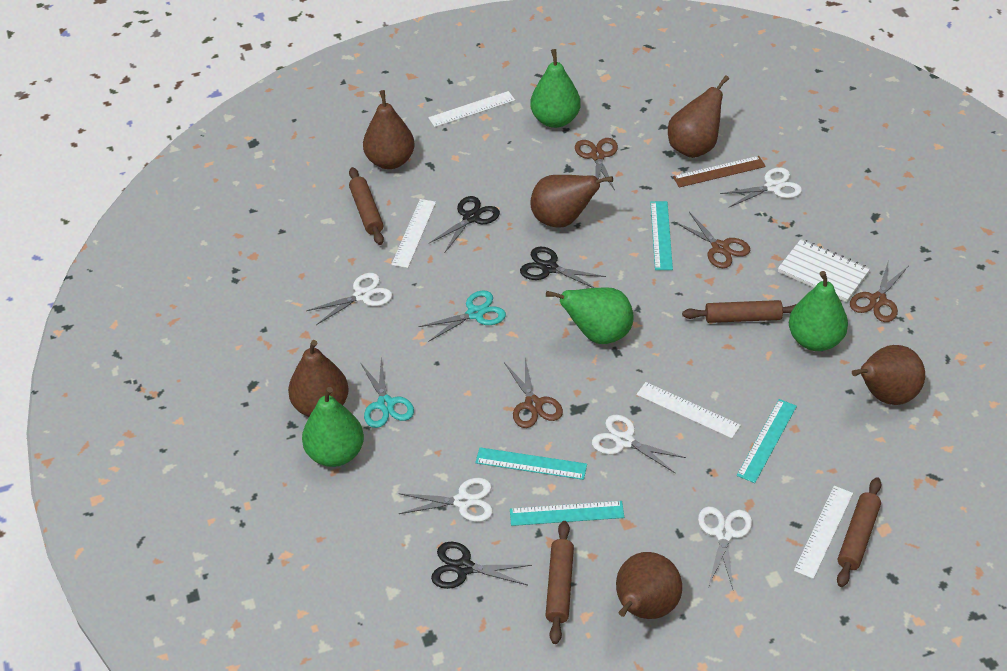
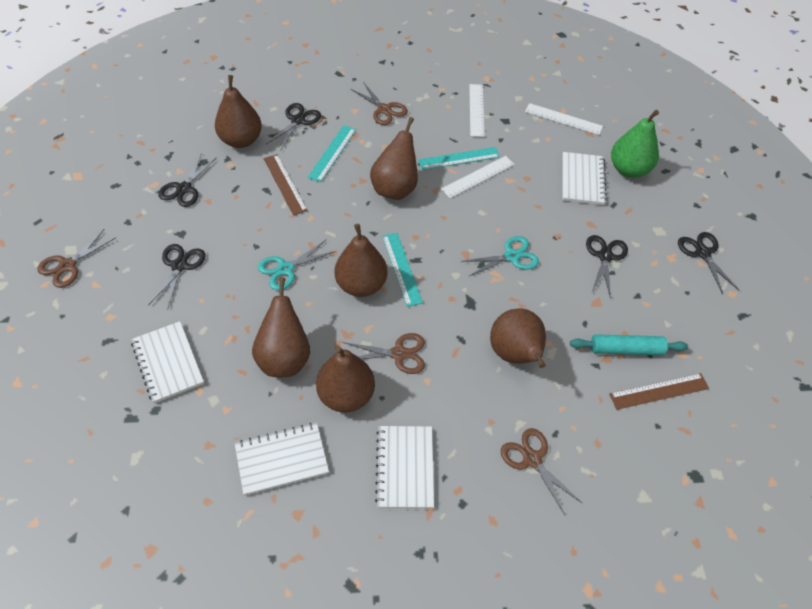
black scissors: 3 -> 5
brown rolling pin: 4 -> 0
brown ruler: 1 -> 2
green pear: 4 -> 1
turquoise rolling pin: 0 -> 1
turquoise ruler: 4 -> 3
white notebook: 1 -> 4
white ruler: 4 -> 3
white scissors: 5 -> 0

